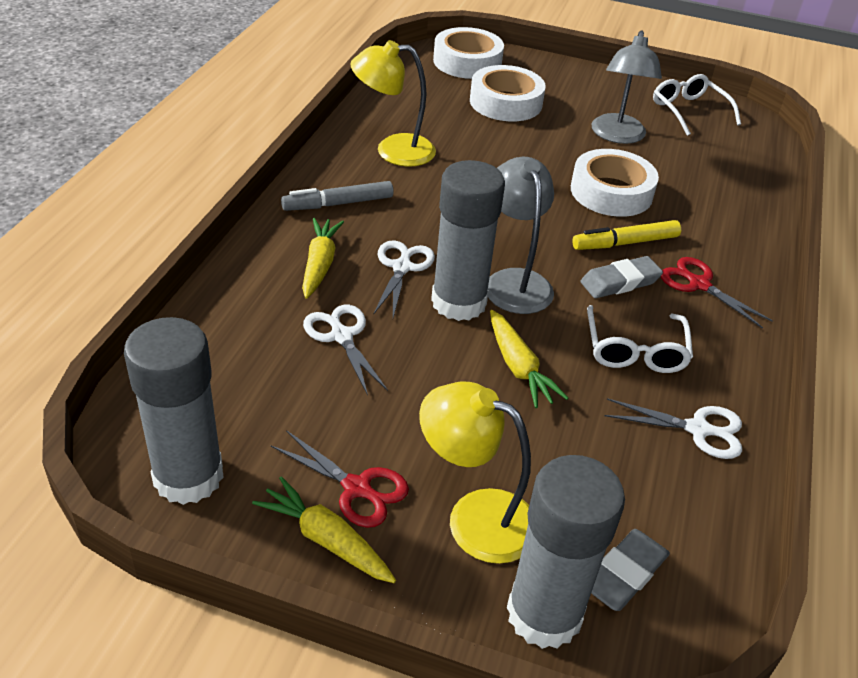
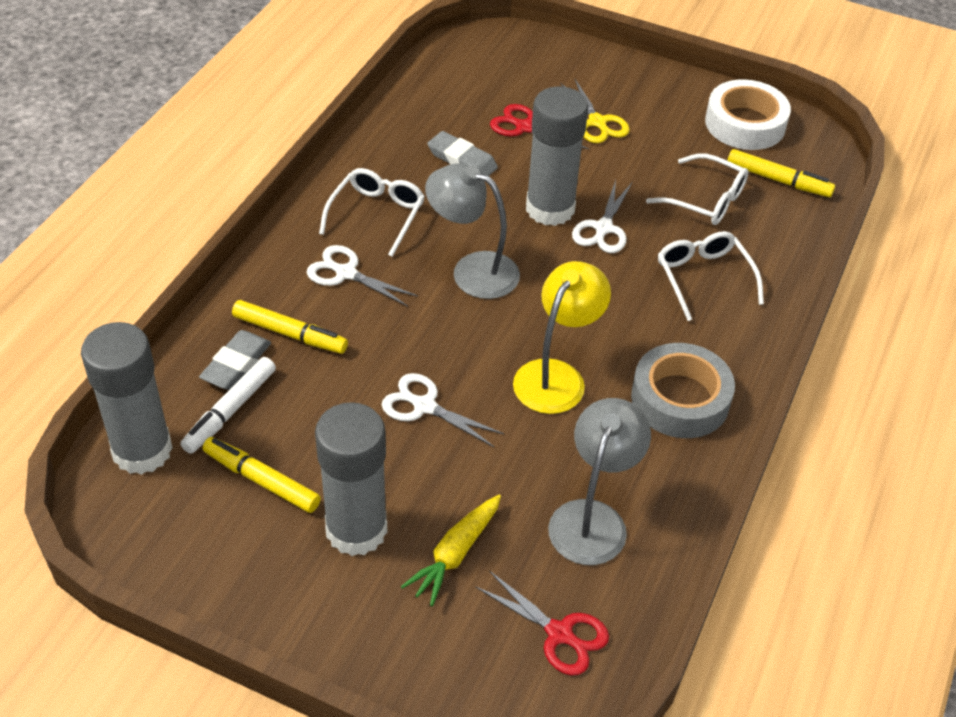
grey marker: 1 -> 0
grey tape: 0 -> 1
white glasses: 2 -> 3
white marker: 0 -> 1
white tape: 3 -> 1
yellow carrot: 3 -> 1
yellow lamp: 2 -> 1
yellow marker: 1 -> 3
yellow scissors: 0 -> 1

